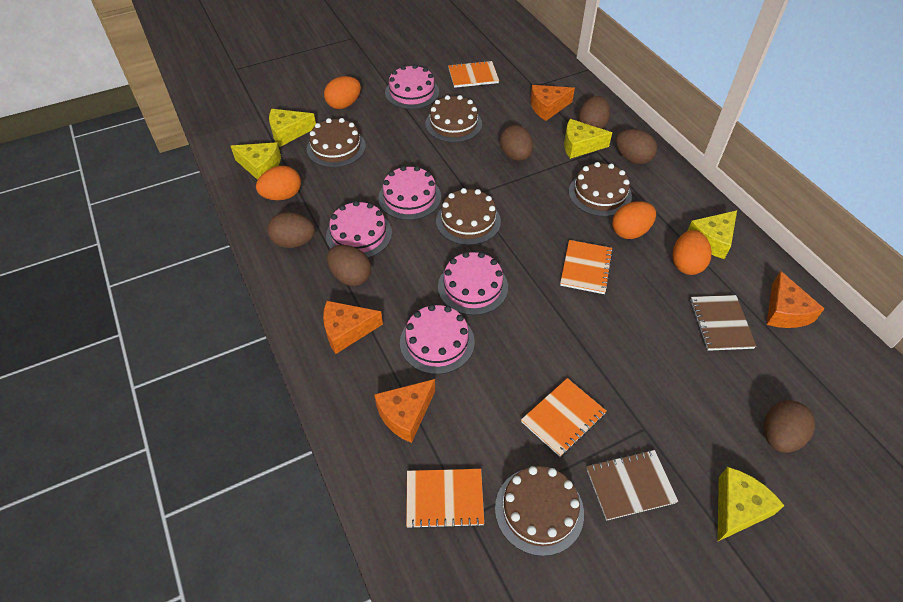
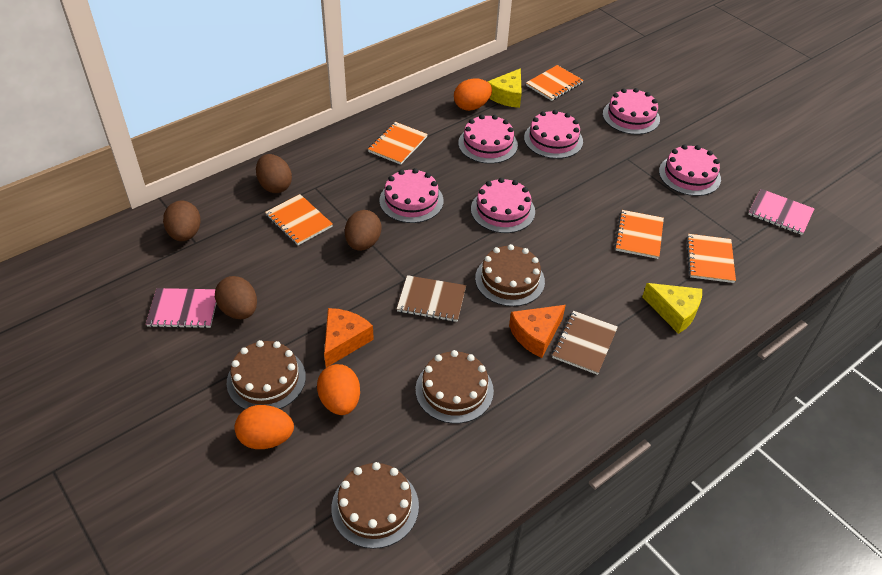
brown cake: 5 -> 4
brown egg: 6 -> 4
orange cheese: 4 -> 2
orange egg: 4 -> 3
orange notebook: 4 -> 5
pink cake: 5 -> 6
pink notebook: 0 -> 2
yellow cheese: 5 -> 2

